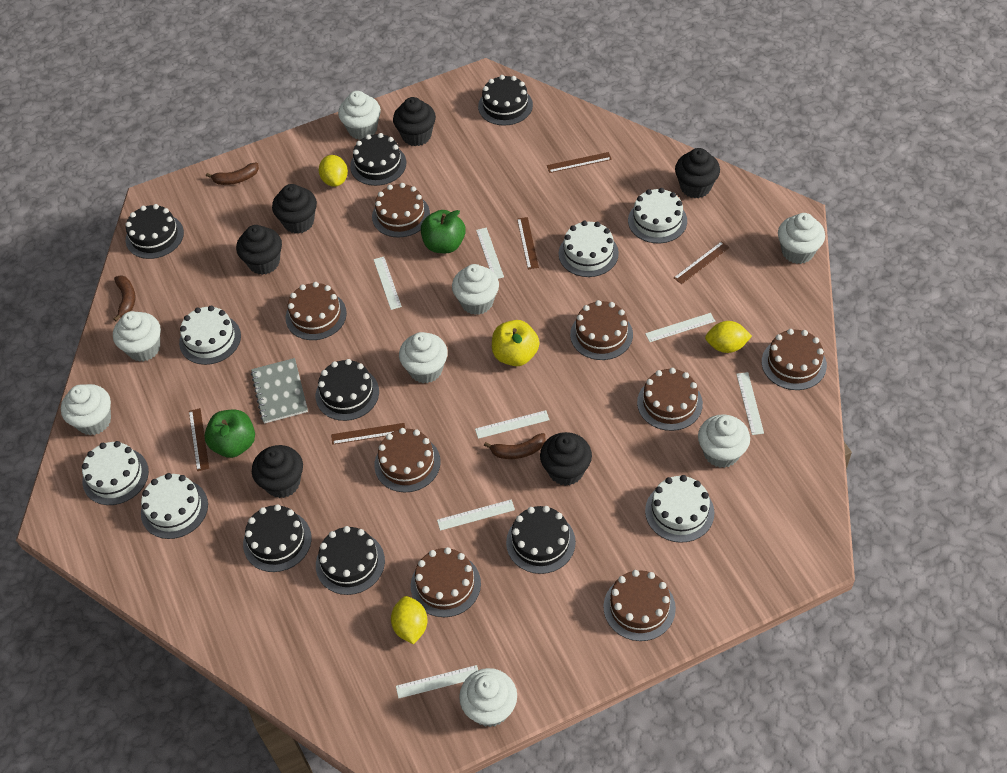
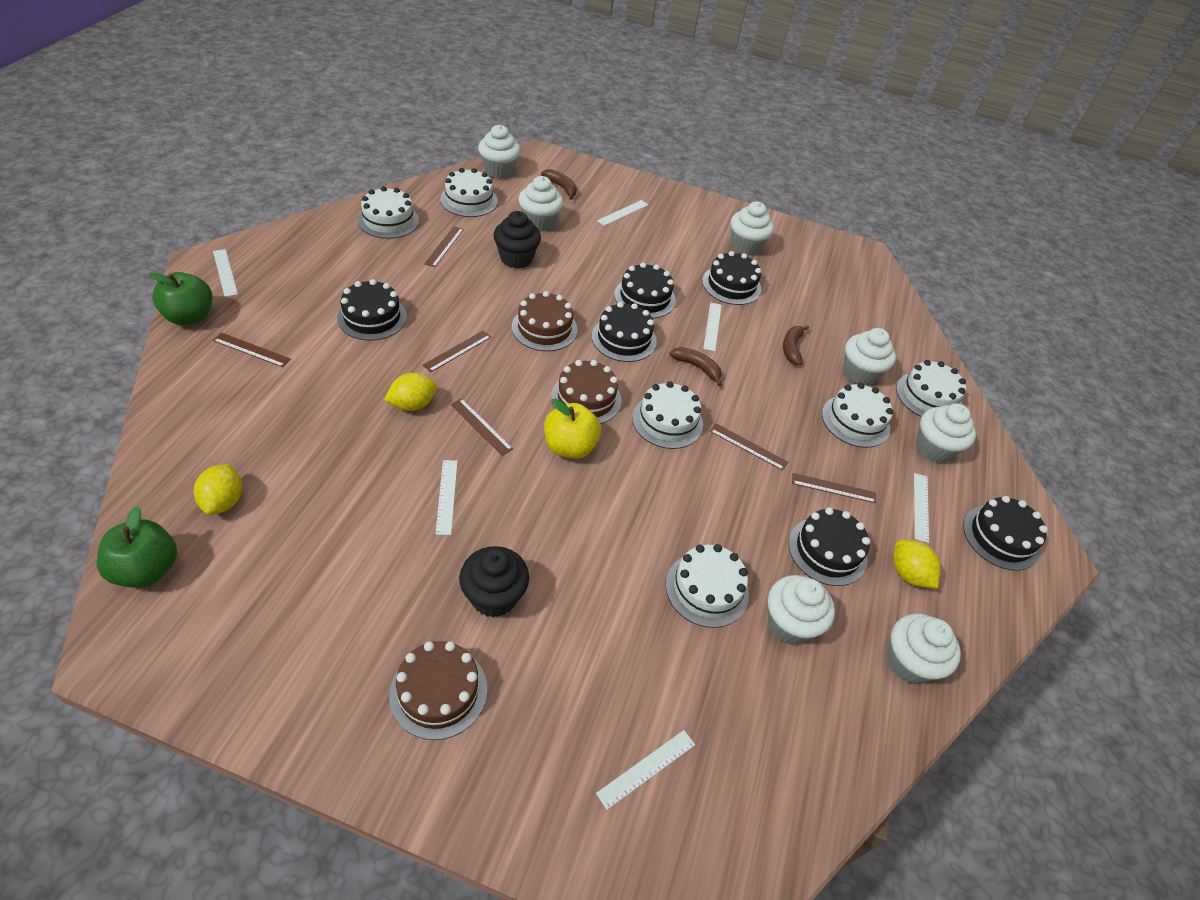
black cake: 7 -> 6
black cupcake: 6 -> 2
brown cake: 8 -> 3
brown ruler: 5 -> 6
grey notebook: 1 -> 0
white cupcake: 8 -> 7
white ruler: 7 -> 6

